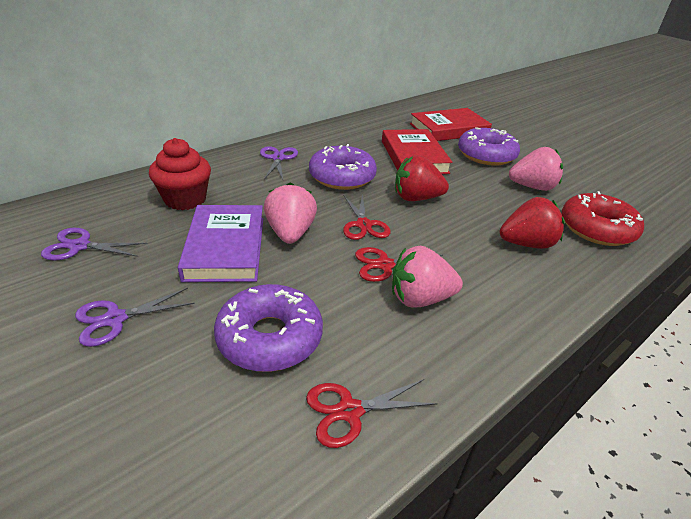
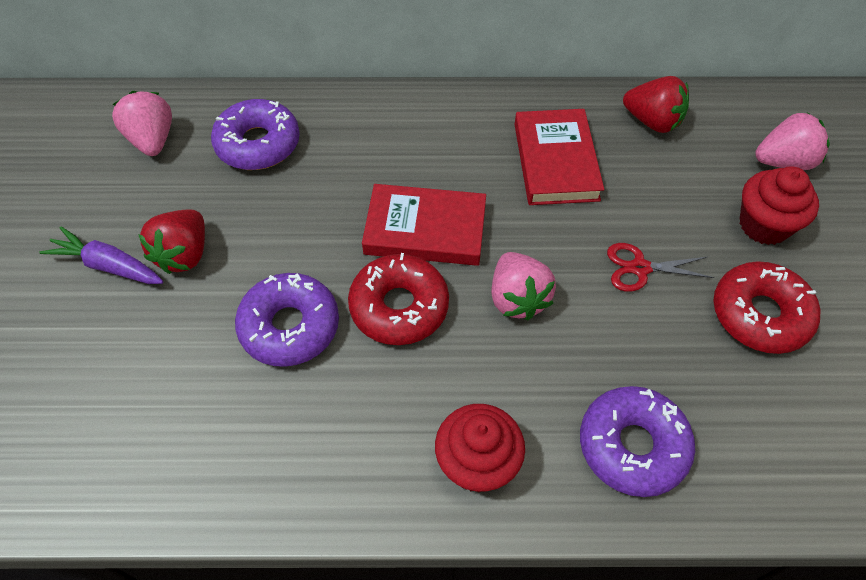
purple book: 1 -> 0
purple carrot: 0 -> 1
purple scissors: 3 -> 0
red cupcake: 1 -> 2
red donut: 1 -> 2
red scissors: 3 -> 1

